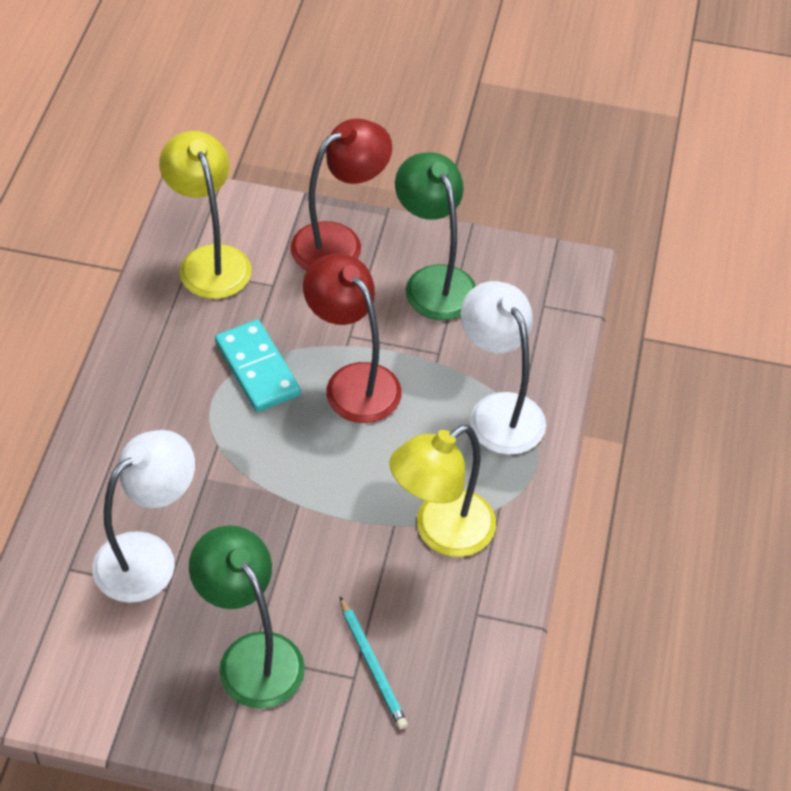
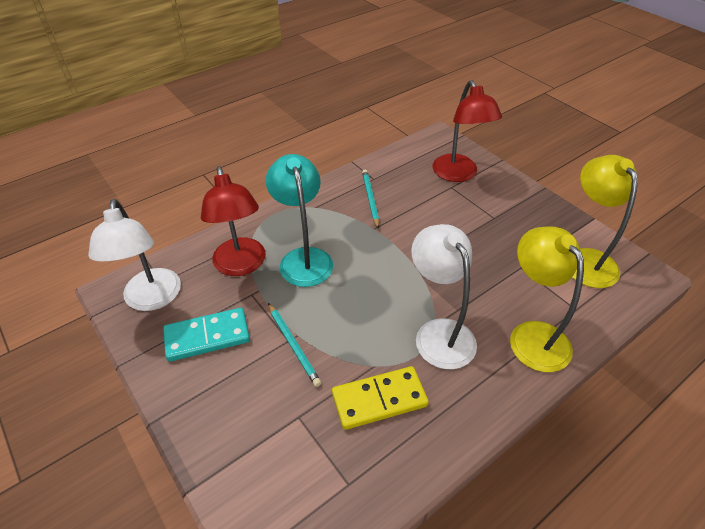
green lamp: 2 -> 0
turquoise lamp: 0 -> 1
turquoise pencil: 1 -> 2
yellow domino: 0 -> 1

